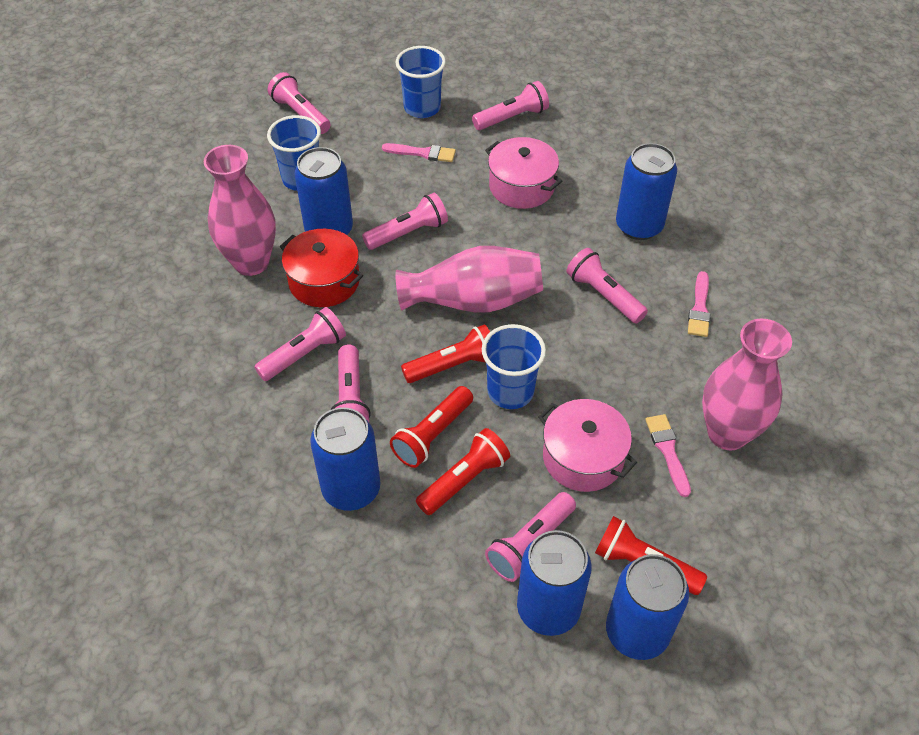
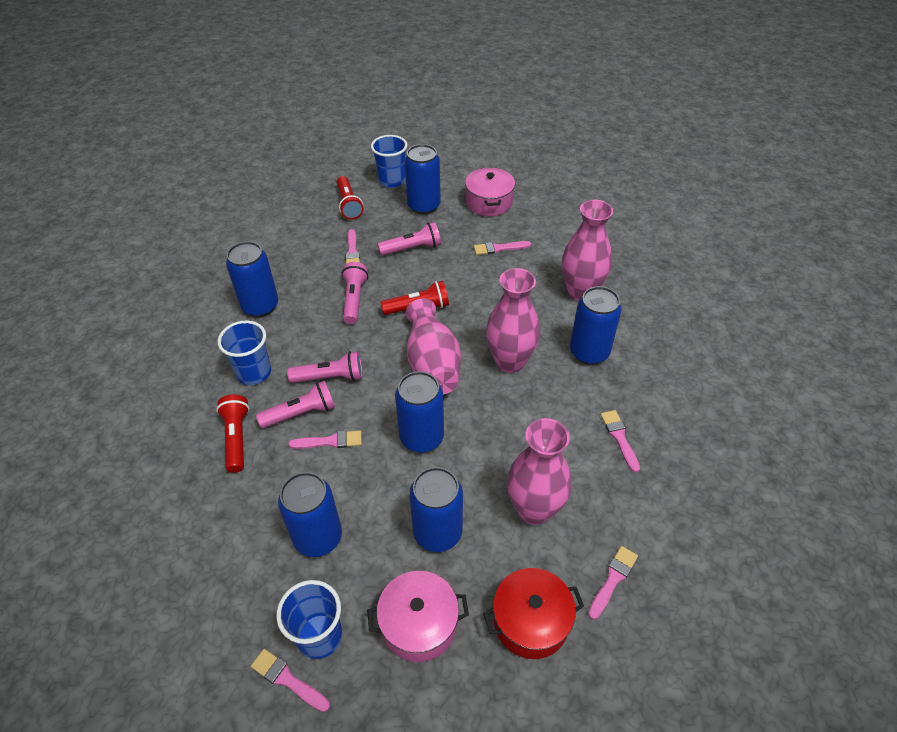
blue can: 5 -> 6
pink brush: 3 -> 6
pink flashlight: 7 -> 4
pink vase: 3 -> 4
red flashlight: 4 -> 3

